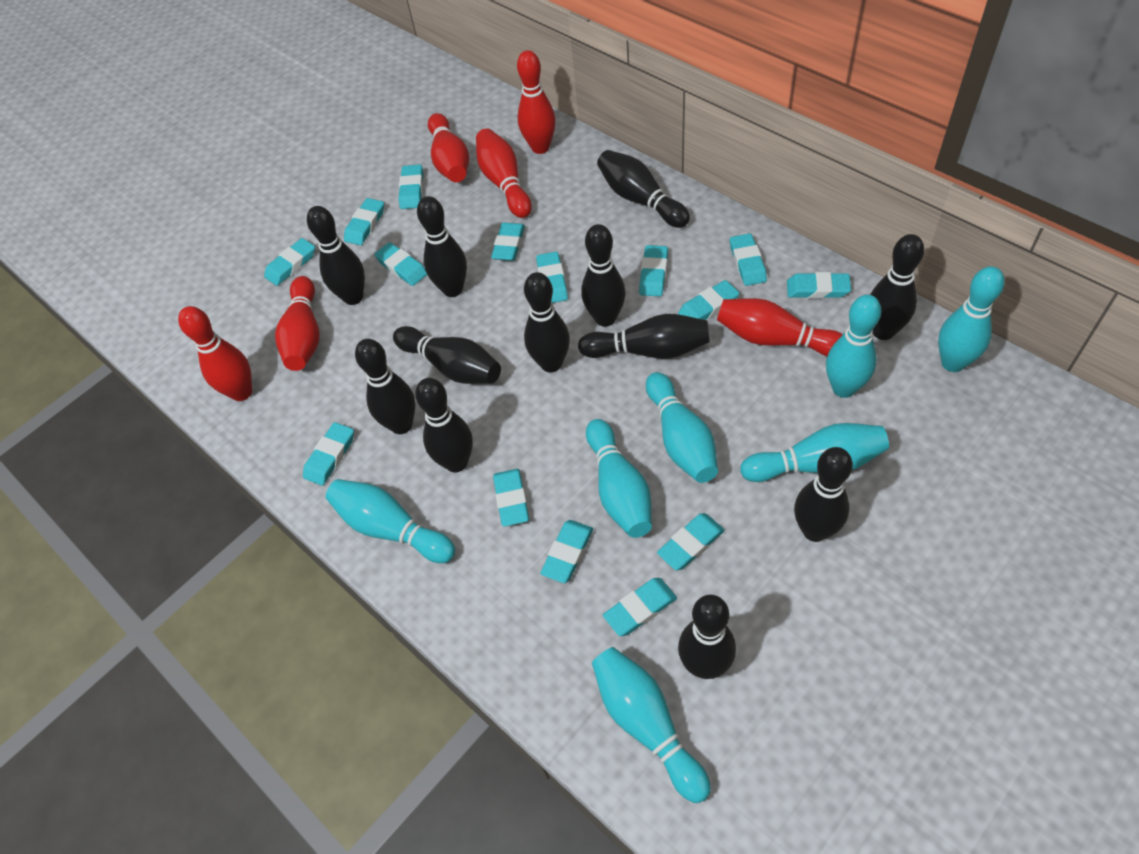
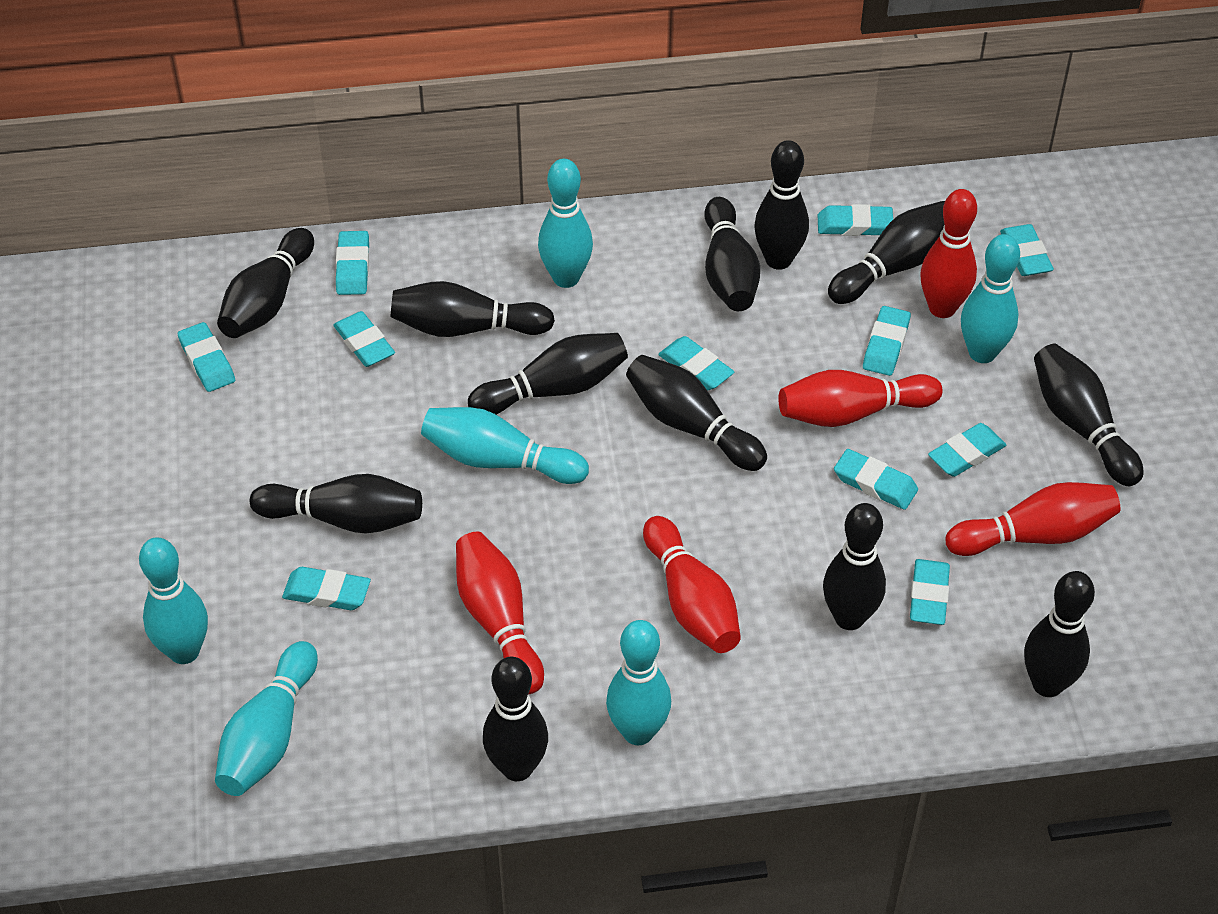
red bowling pin: 6 -> 5
turquoise bowling pin: 7 -> 6
turquoise eraser: 15 -> 11

